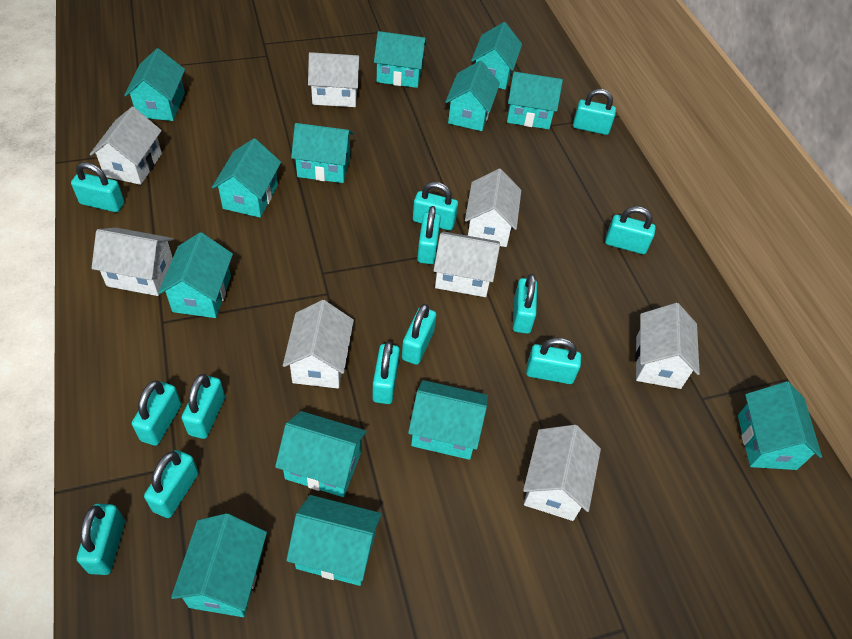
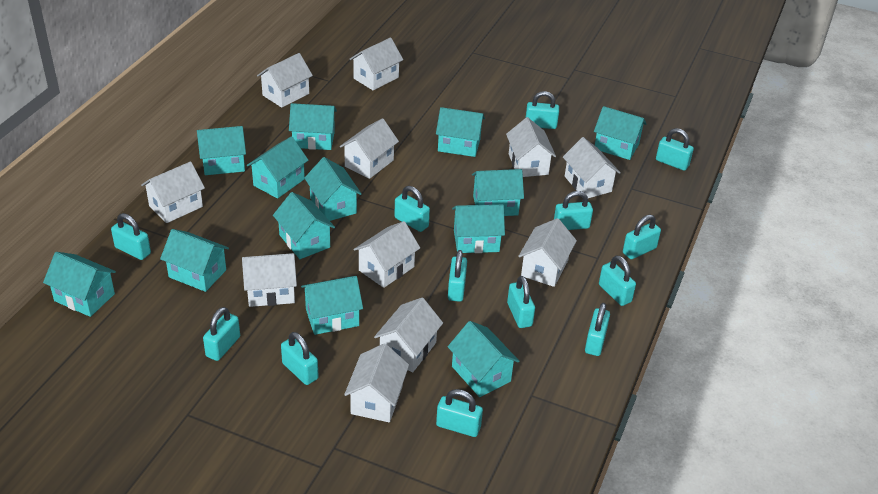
white house: 8 -> 11

